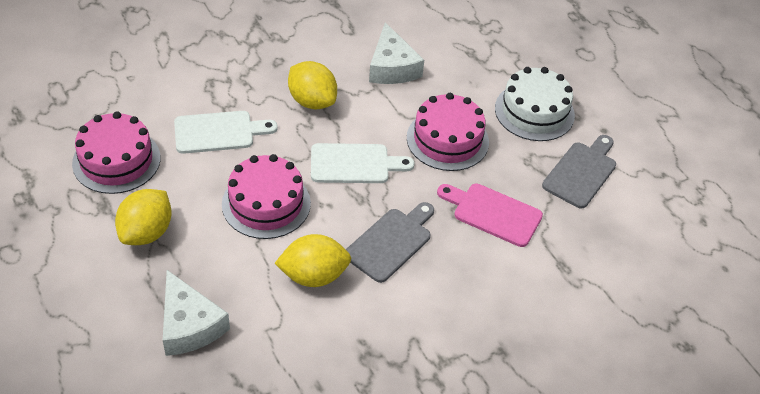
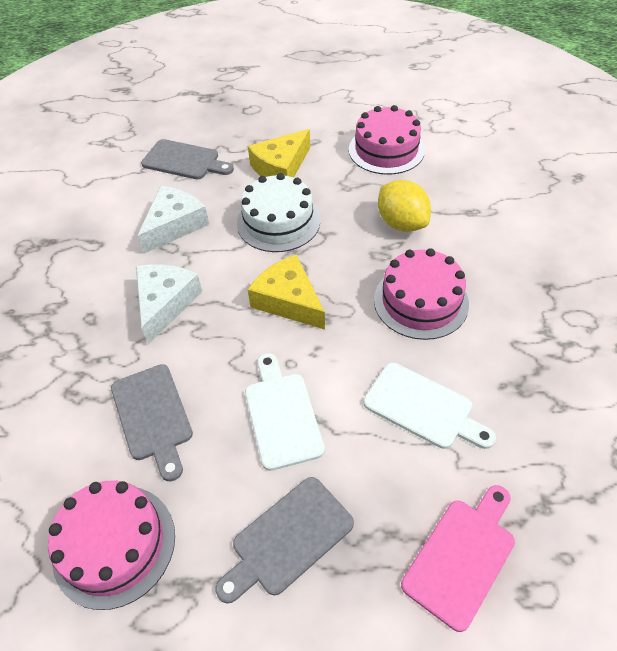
grey cutting board: 2 -> 3
yellow cheese: 0 -> 2
yellow lemon: 3 -> 1

